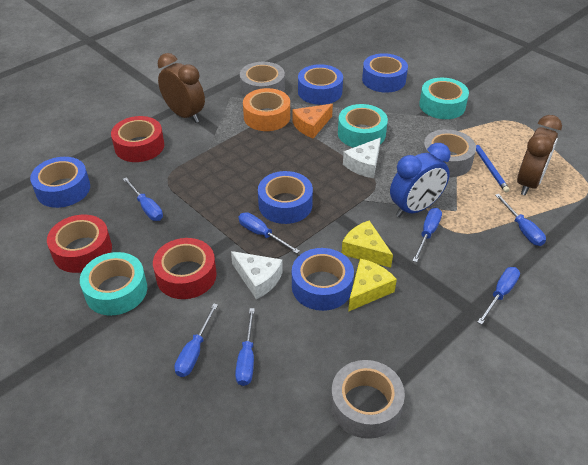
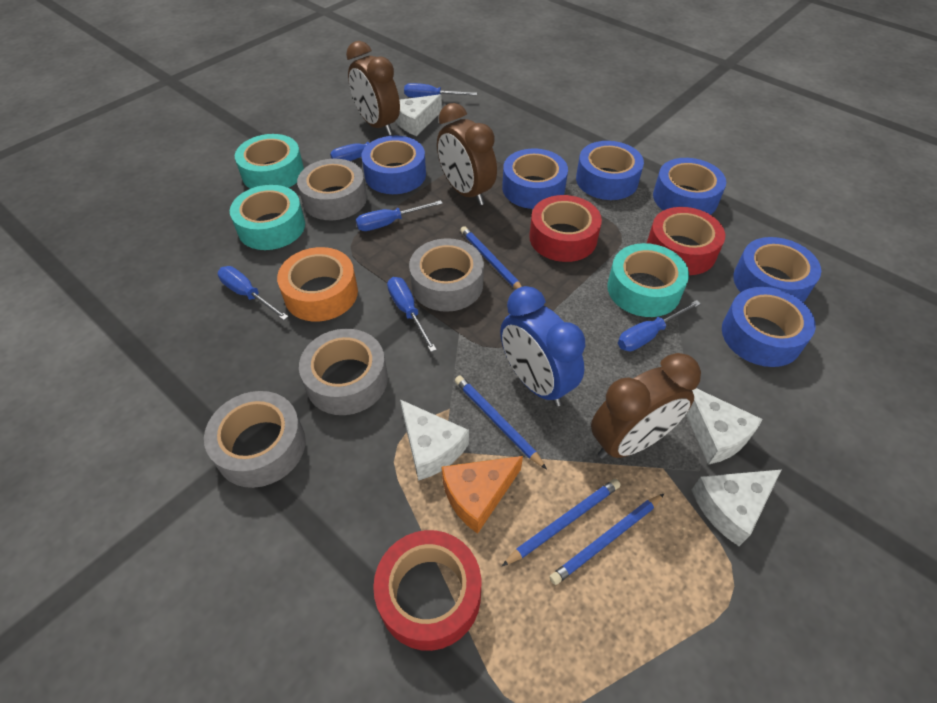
blue pencil: 1 -> 4
blue screwdriver: 7 -> 6
blue tape: 5 -> 6
brown clock: 2 -> 3
grey tape: 3 -> 4
white cheese: 2 -> 4
yellow cheese: 2 -> 0

